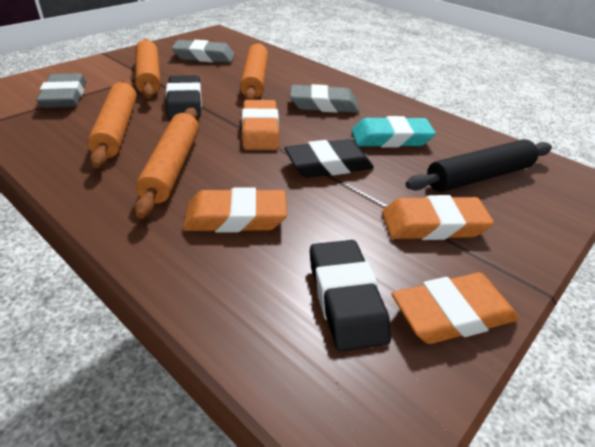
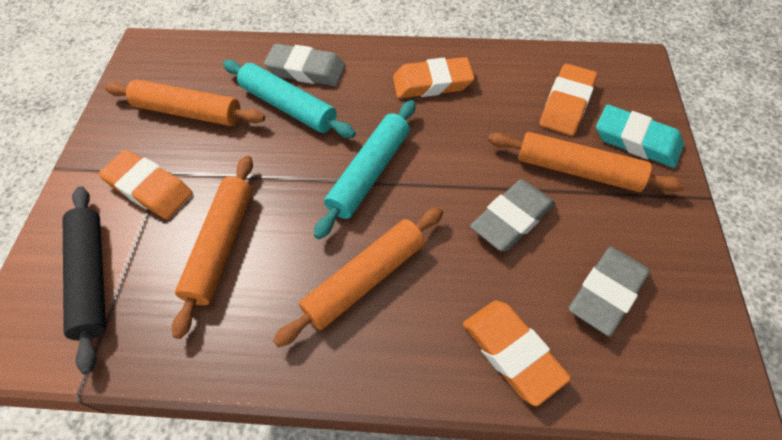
black eraser: 3 -> 0
turquoise rolling pin: 0 -> 2

